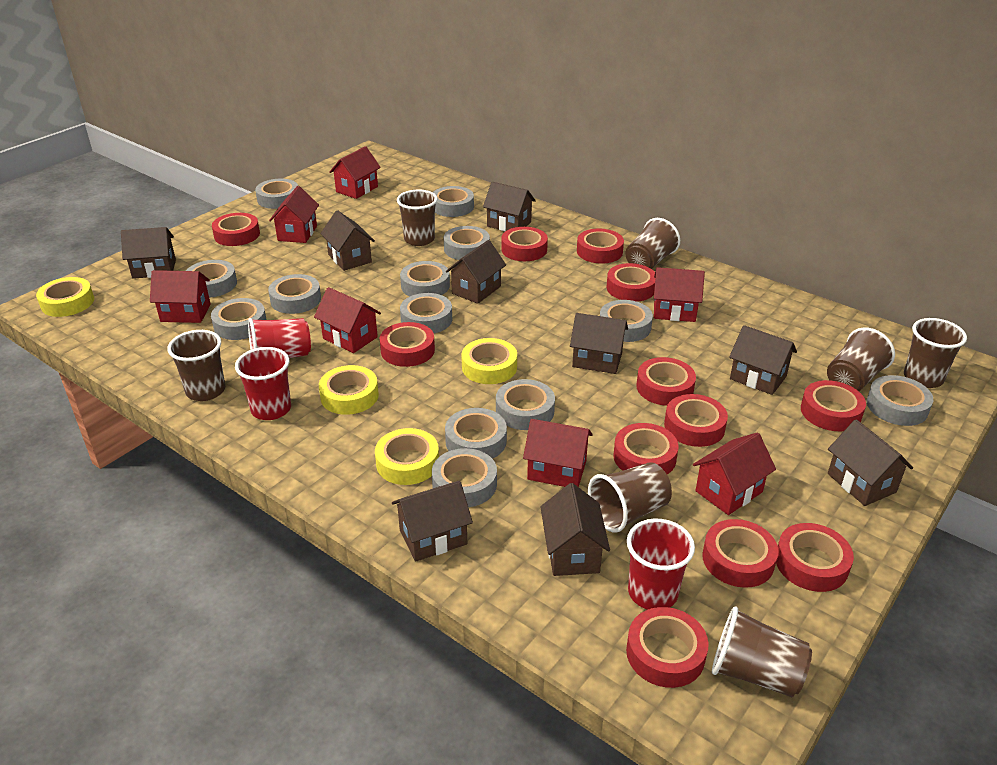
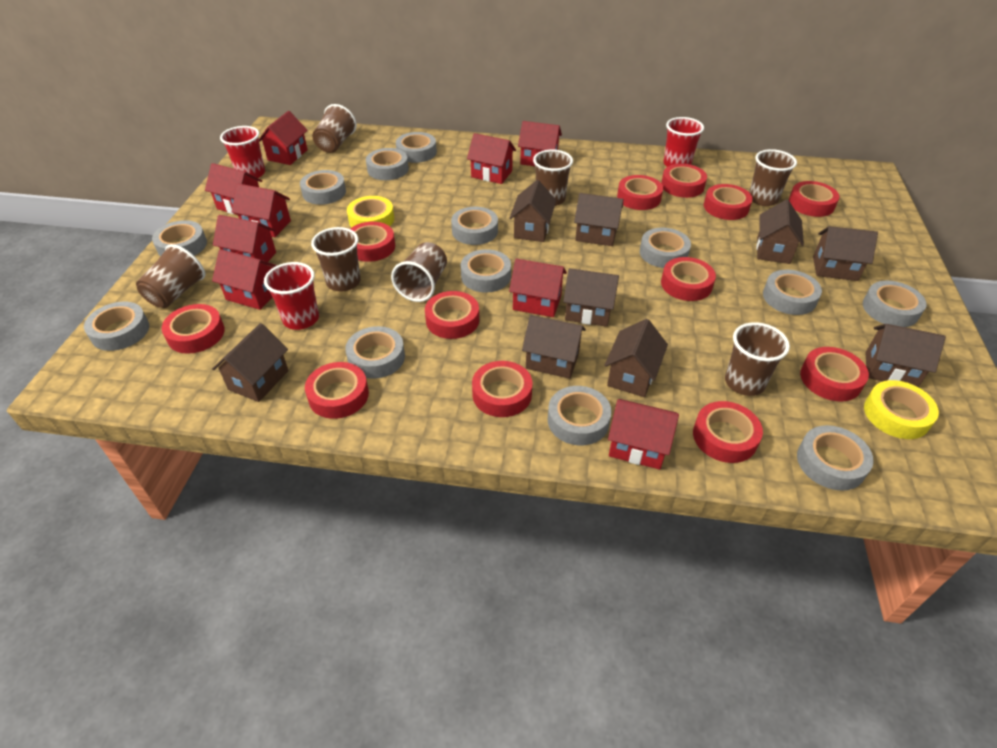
red house: 7 -> 9
yellow tape: 4 -> 2

